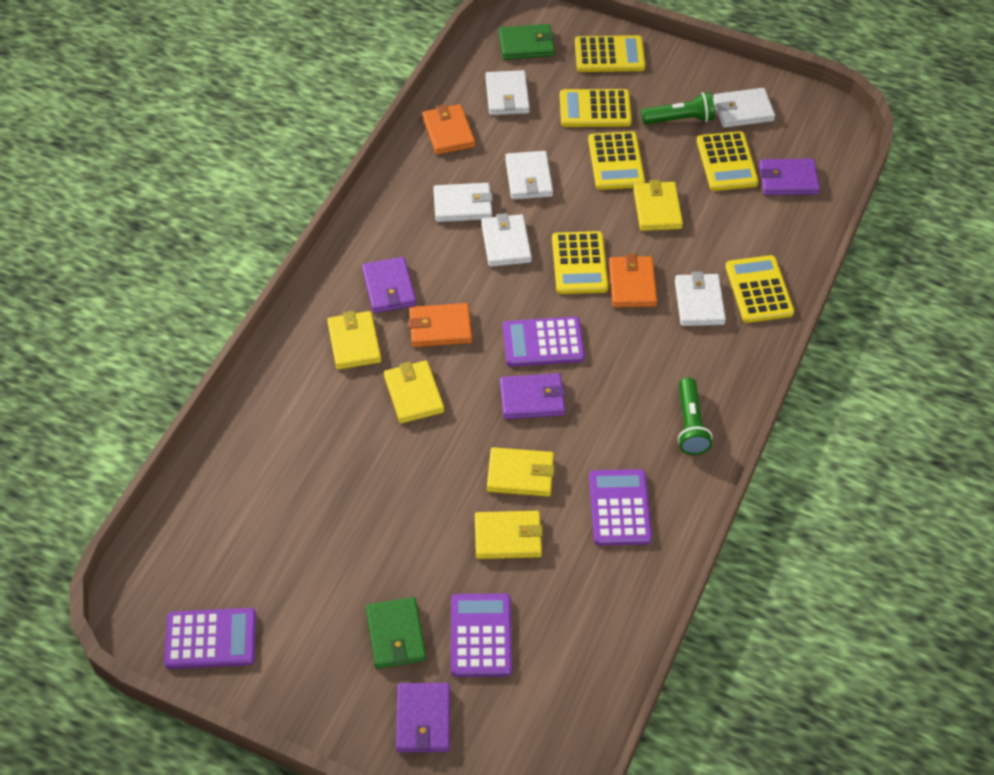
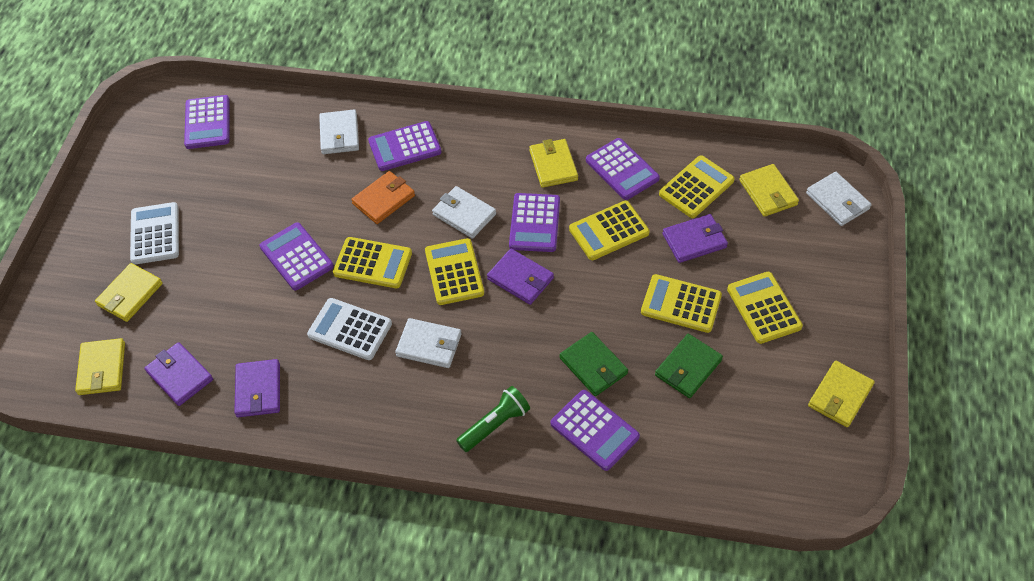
green flashlight: 2 -> 1
orange wallet: 3 -> 1
purple calculator: 4 -> 6
white calculator: 0 -> 2
white wallet: 6 -> 4

